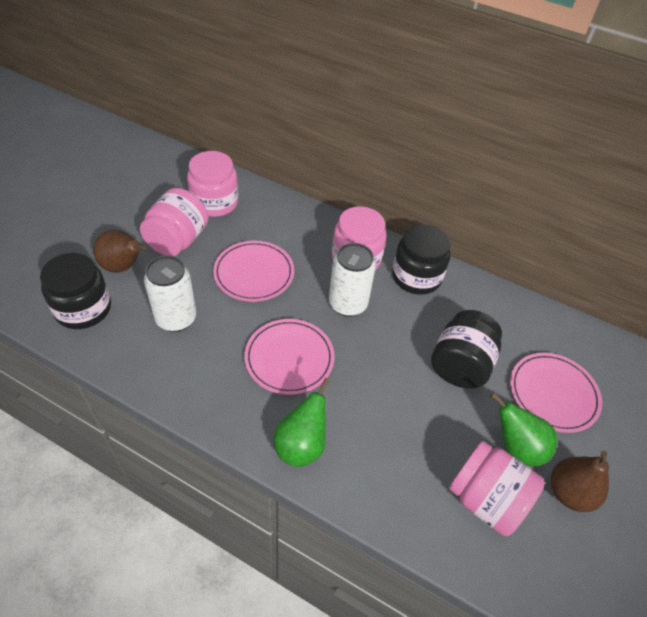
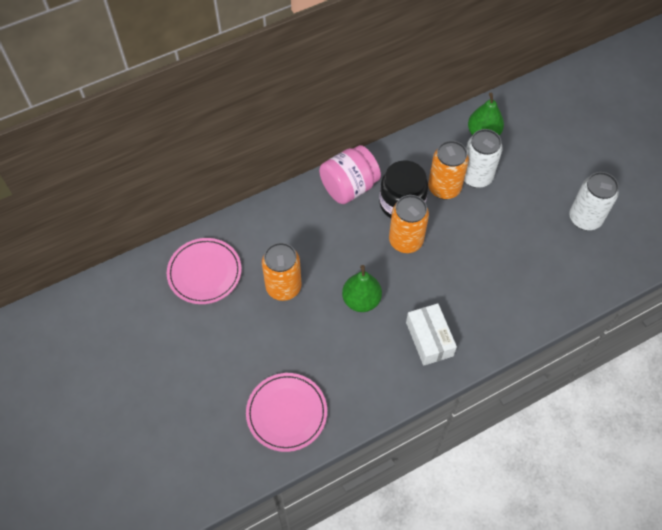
black jar: 3 -> 1
brown pear: 2 -> 0
orange can: 0 -> 3
pink jar: 4 -> 1
pink plate: 3 -> 2
white box: 0 -> 1

